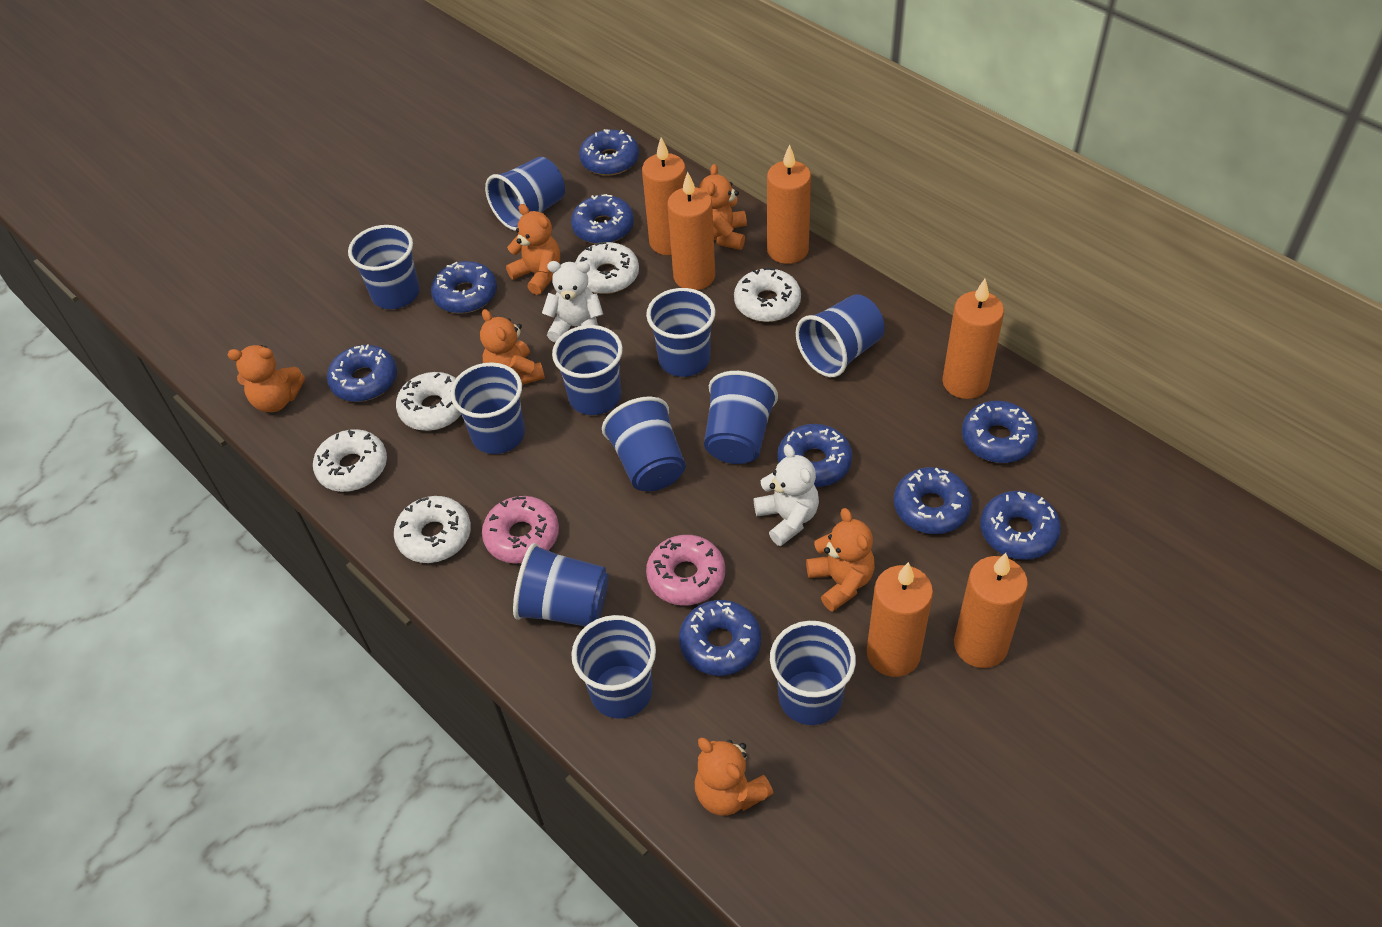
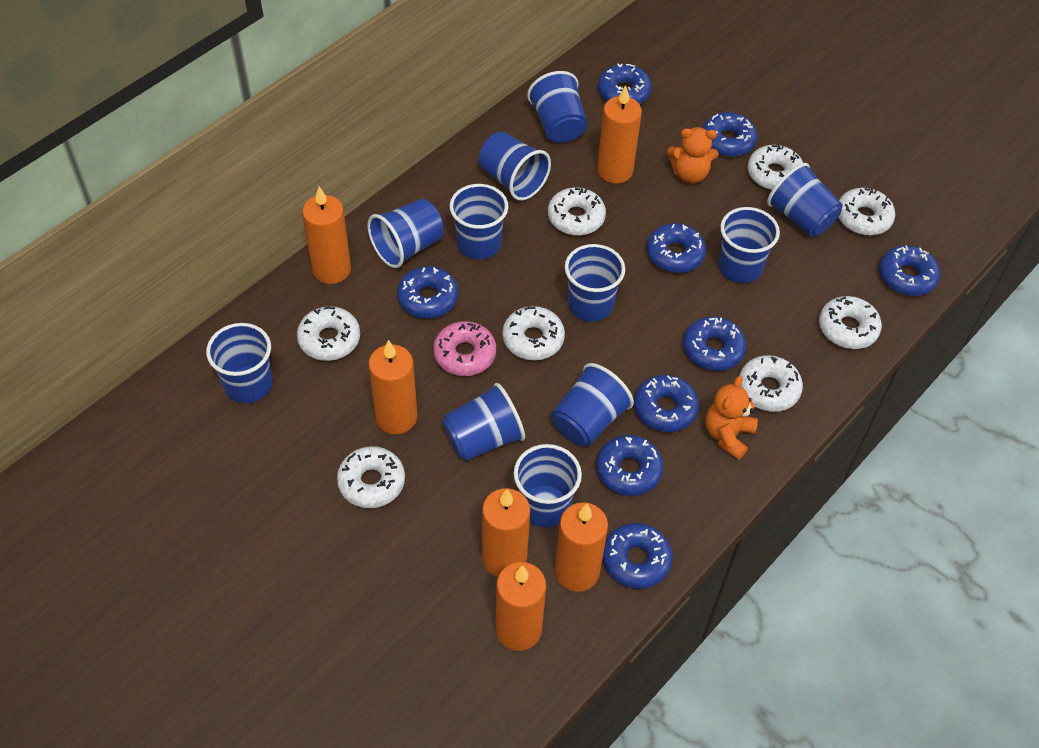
orange teddy bear: 6 -> 2
pink donut: 2 -> 1
white donut: 5 -> 8
white teddy bear: 2 -> 0

